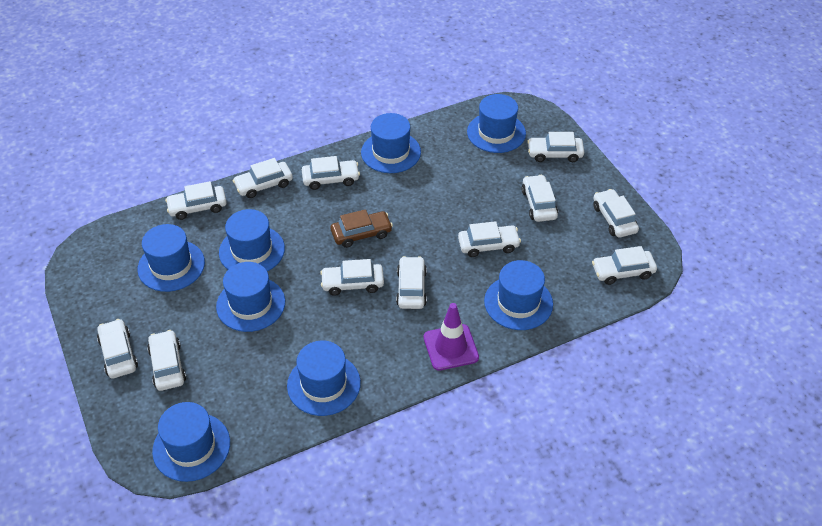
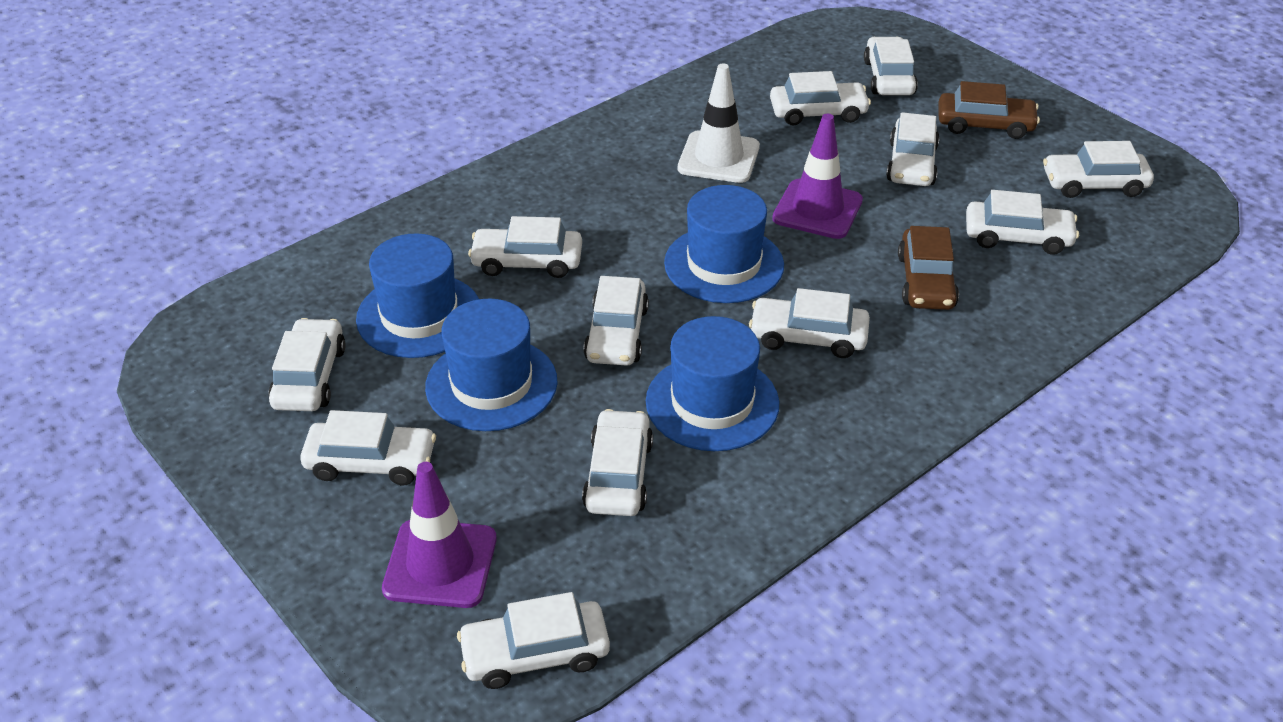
blue hat: 8 -> 4
brown car: 1 -> 2
purple traffic cone: 1 -> 2
white traffic cone: 0 -> 1

